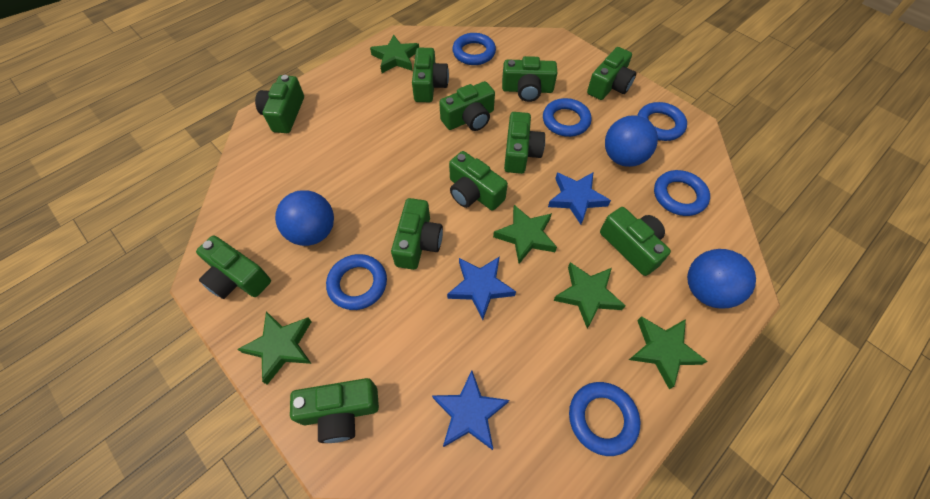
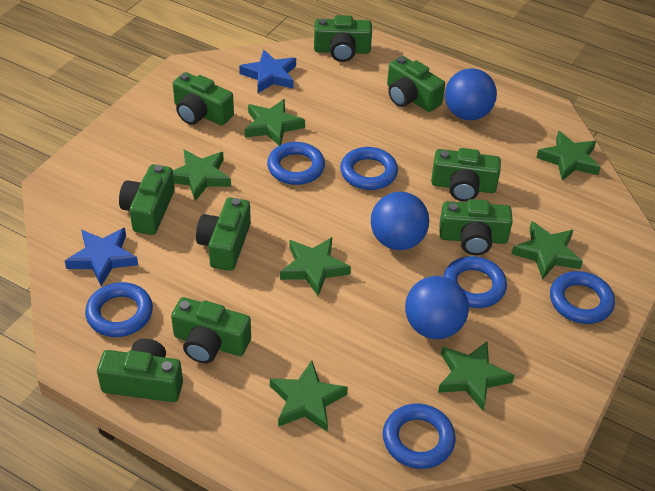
blue star: 3 -> 2
green camera: 11 -> 9
green star: 5 -> 7

